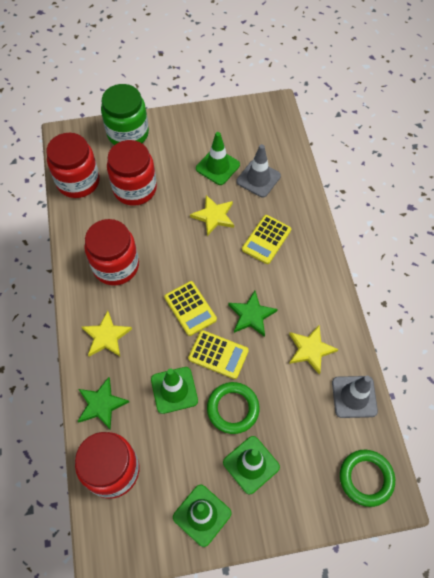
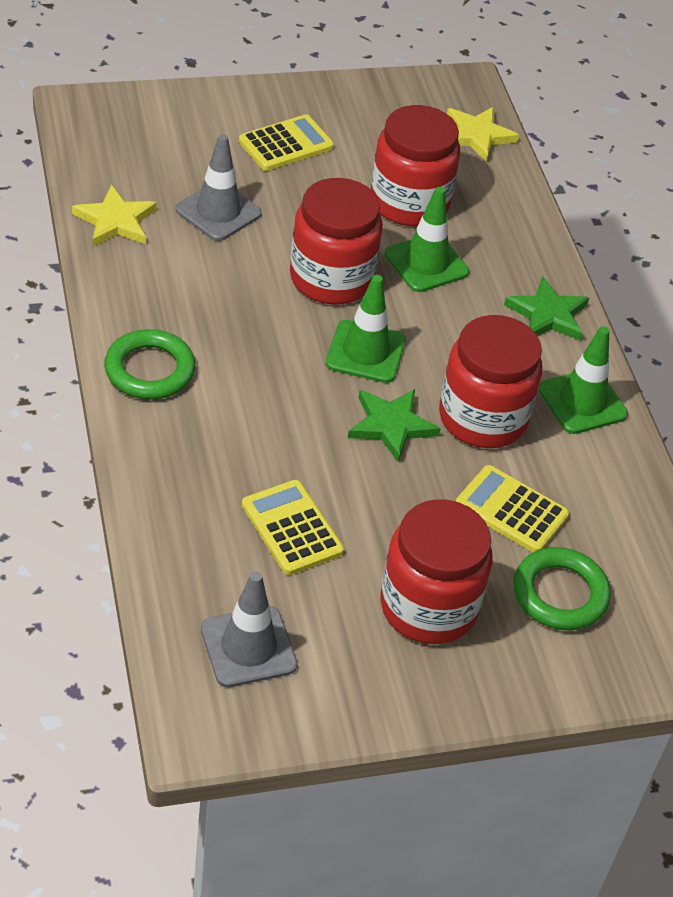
green jar: 1 -> 0
green traffic cone: 4 -> 3
yellow star: 3 -> 2

